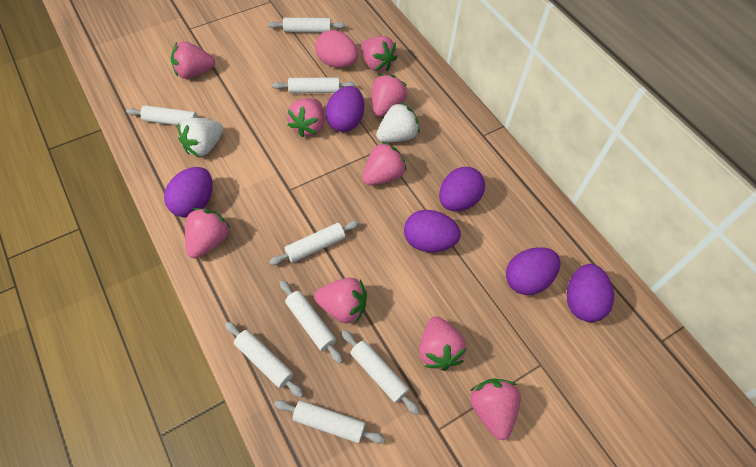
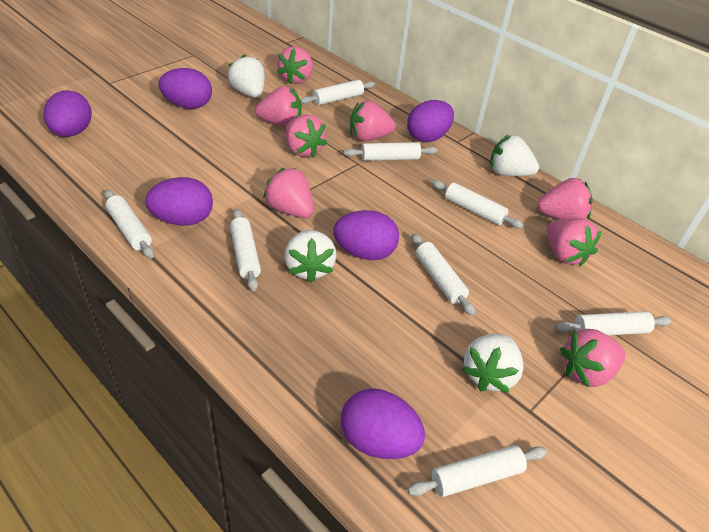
pink egg: 1 -> 0
pink strawberry: 9 -> 8
white strawberry: 2 -> 4

